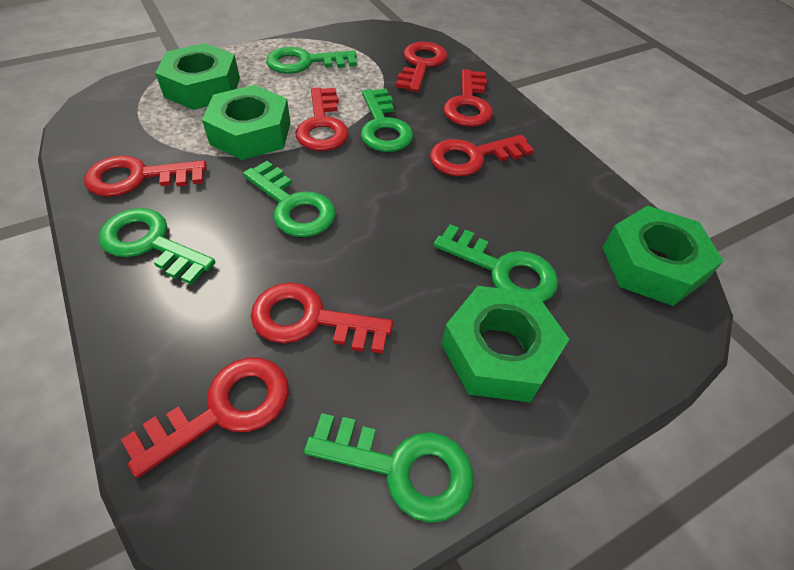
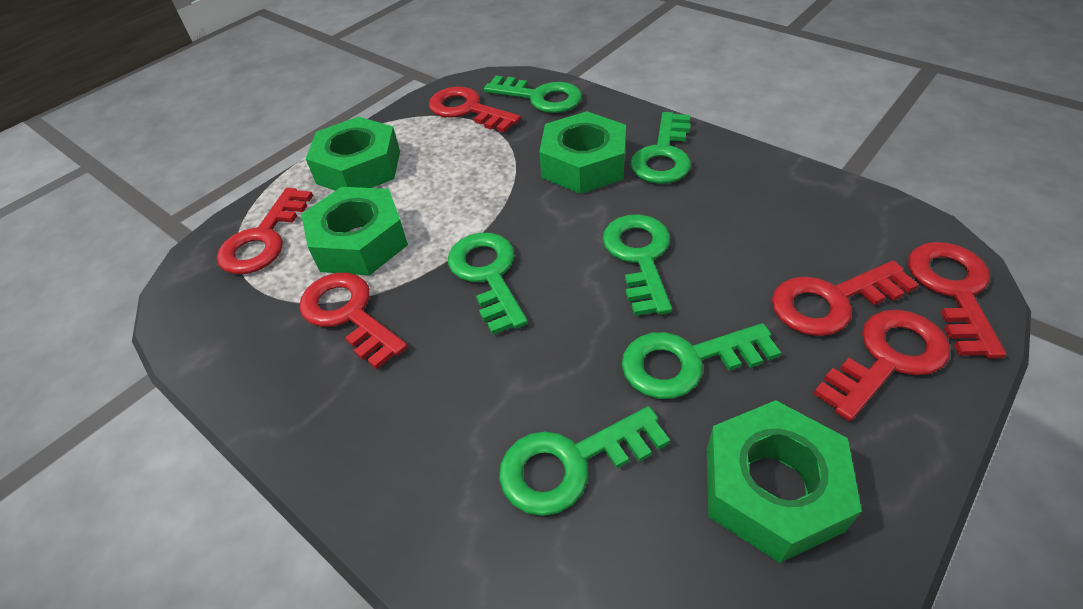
red key: 7 -> 6

